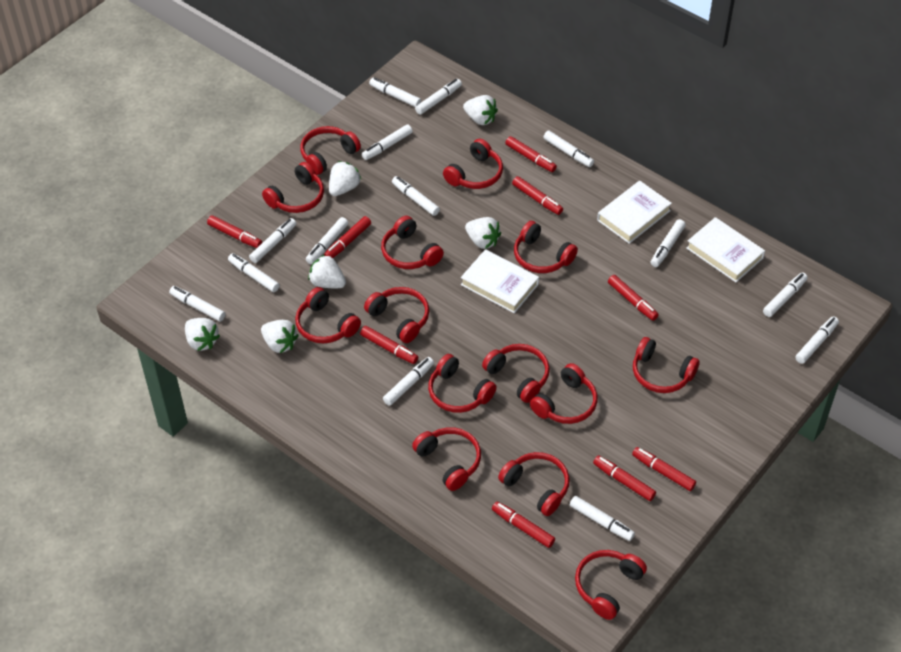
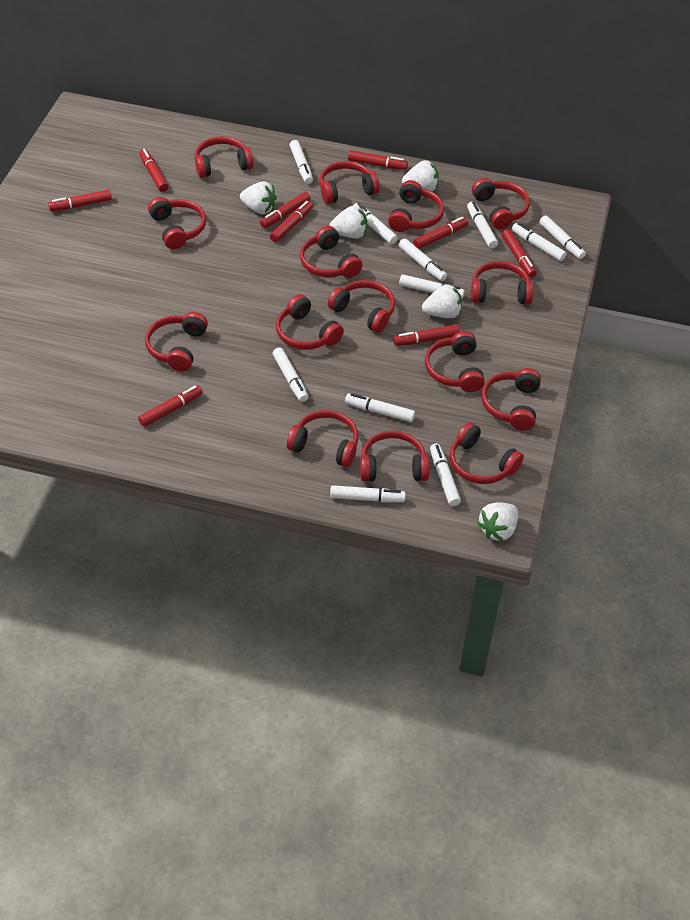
red headphones: 14 -> 15
white book: 3 -> 0
white marker: 14 -> 11
white strawberry: 6 -> 5

